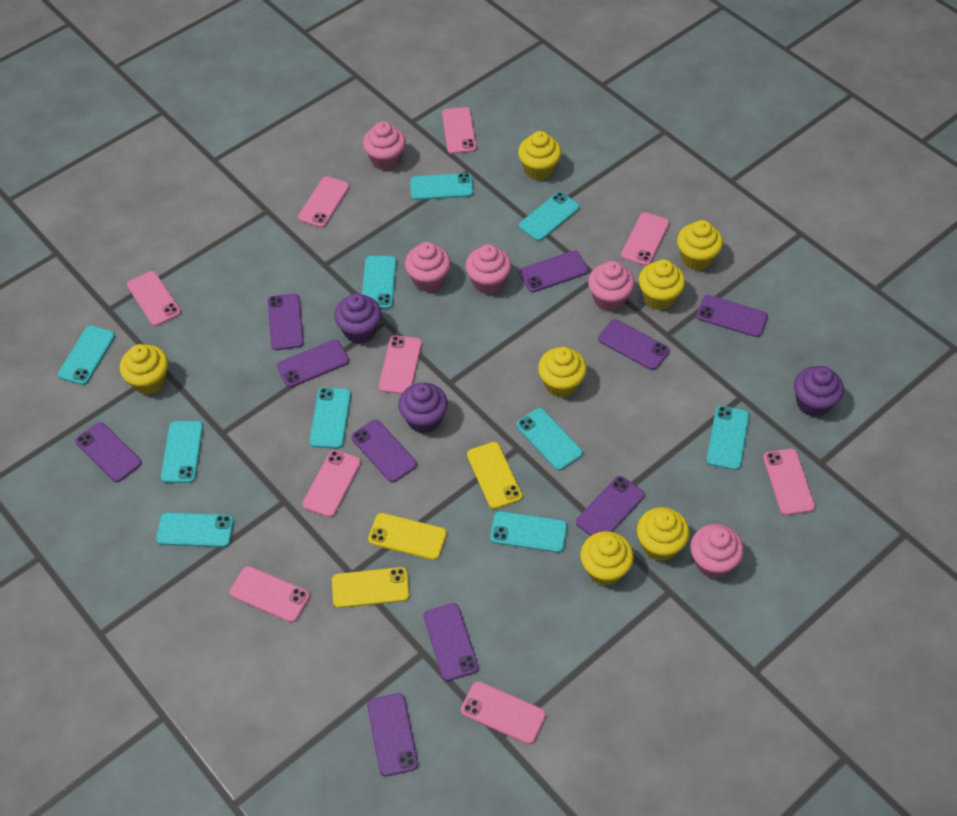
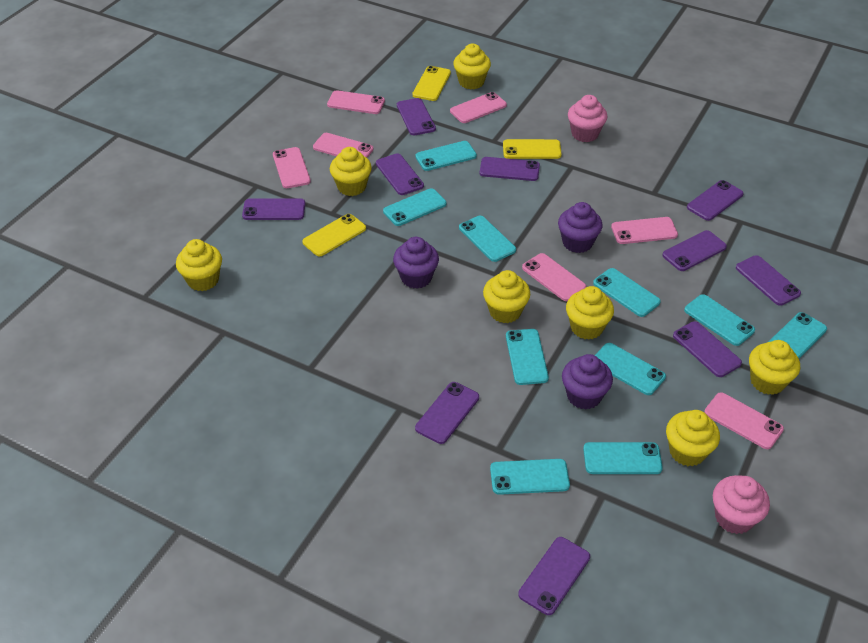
pink cupcake: 5 -> 2
pink phone: 9 -> 7

